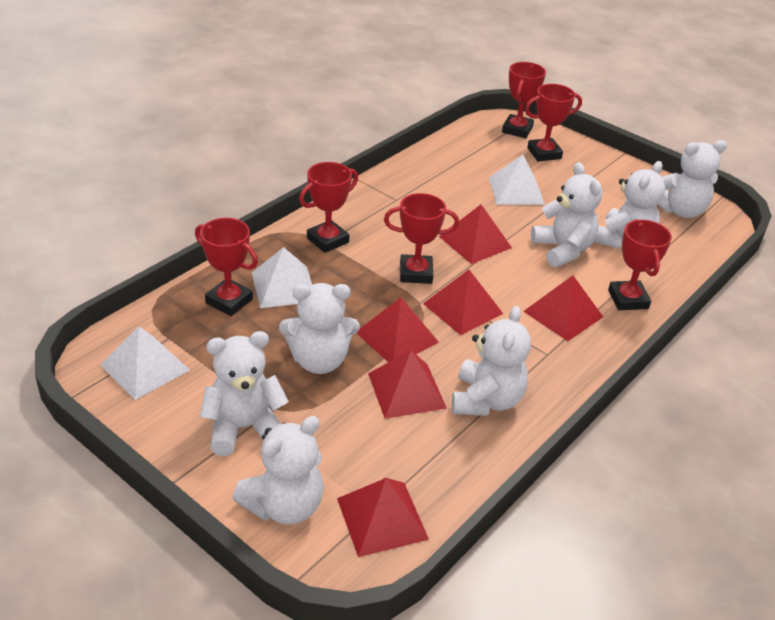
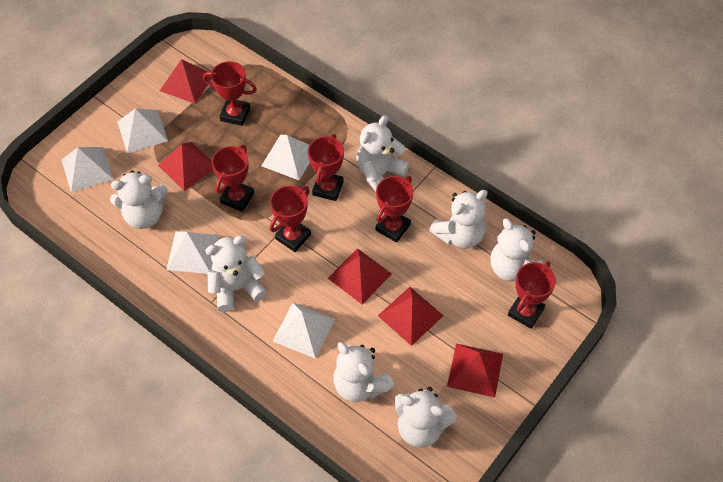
red pyramid: 6 -> 5
white pyramid: 3 -> 5

